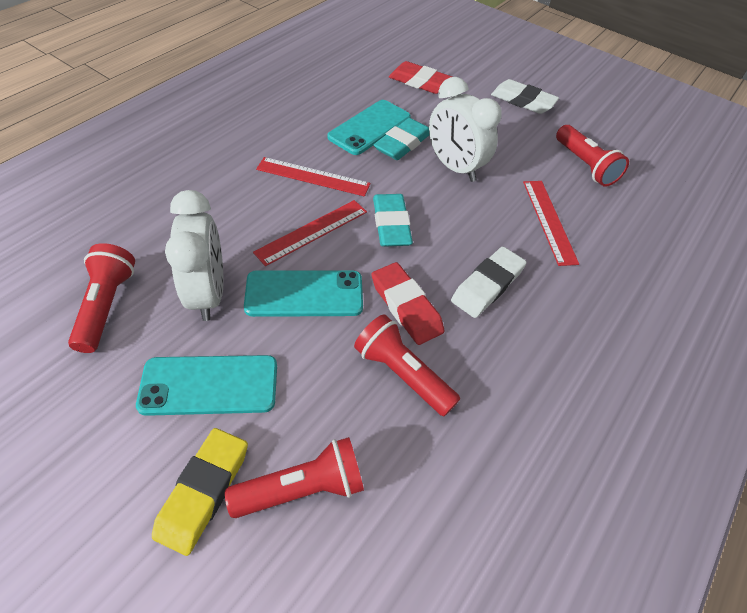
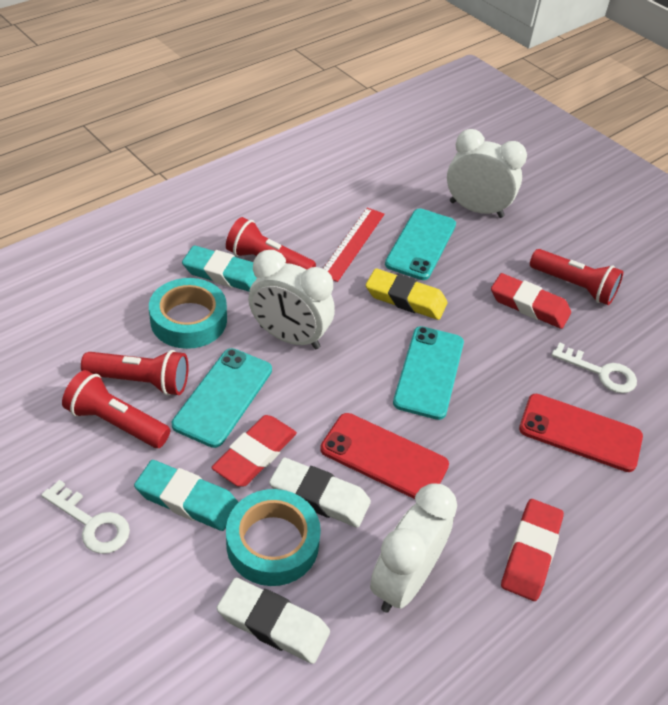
red eraser: 2 -> 3
red phone: 0 -> 2
red ruler: 3 -> 1
turquoise tape: 0 -> 2
white clock: 2 -> 3
white key: 0 -> 2

